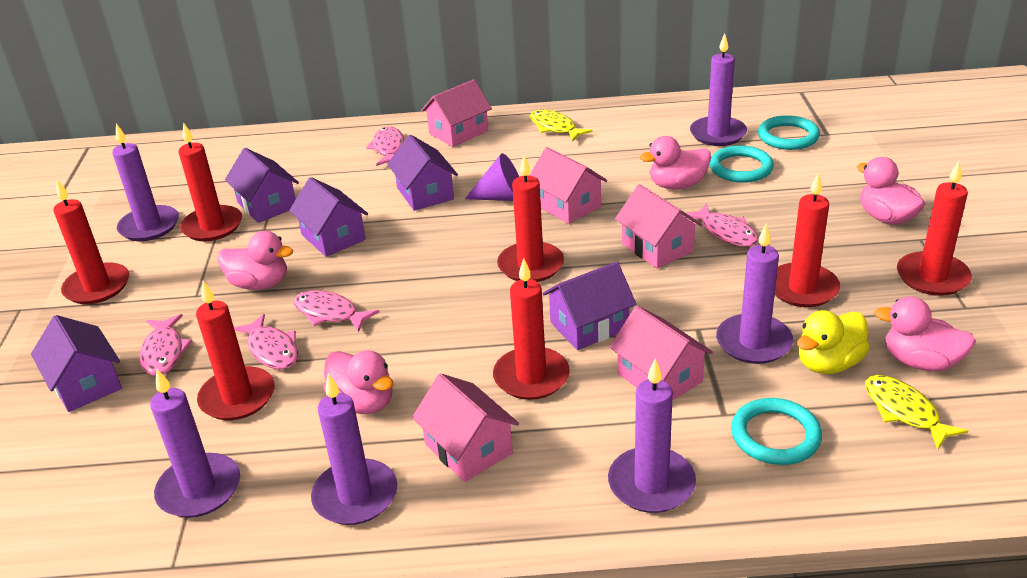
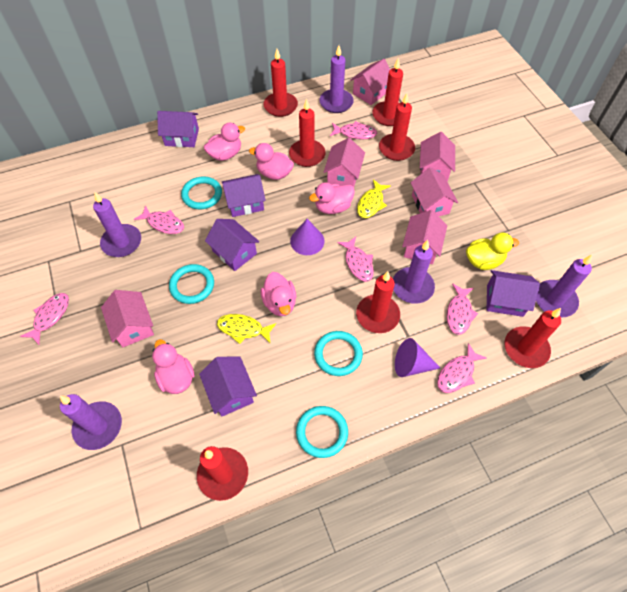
pink fish: 5 -> 6
pink house: 5 -> 6
purple candle: 6 -> 5
purple cone: 1 -> 2
turquoise ring: 3 -> 4

